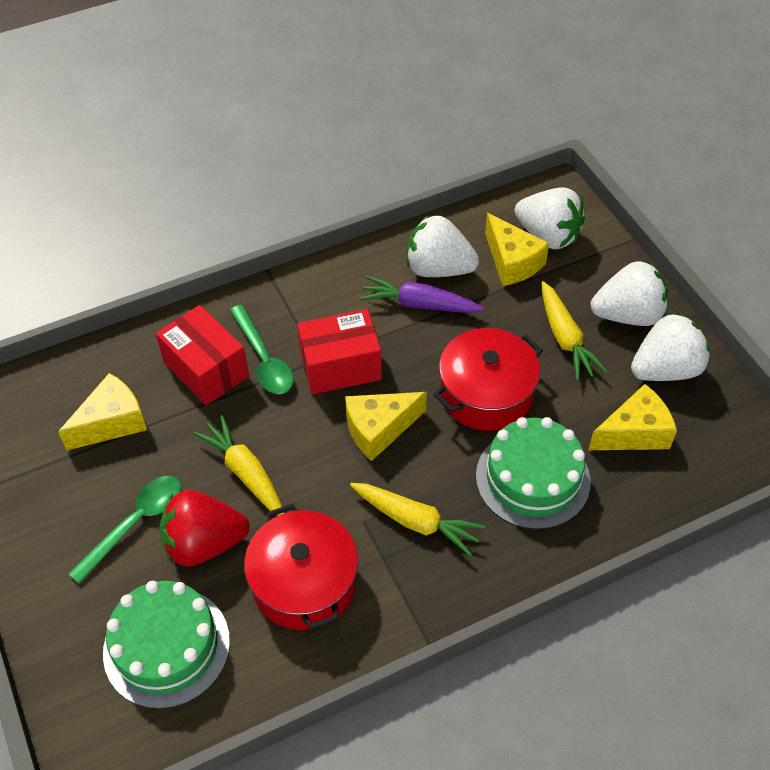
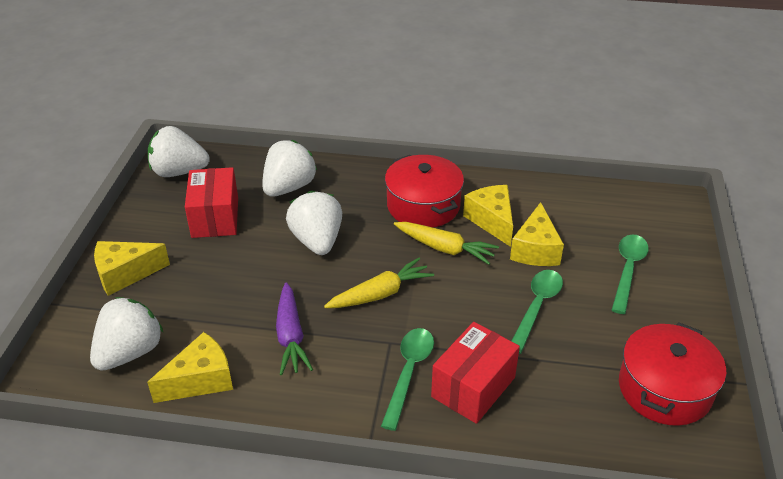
green cake: 2 -> 0
green spoon: 2 -> 3
red strawberry: 1 -> 0
yellow carrot: 3 -> 2

